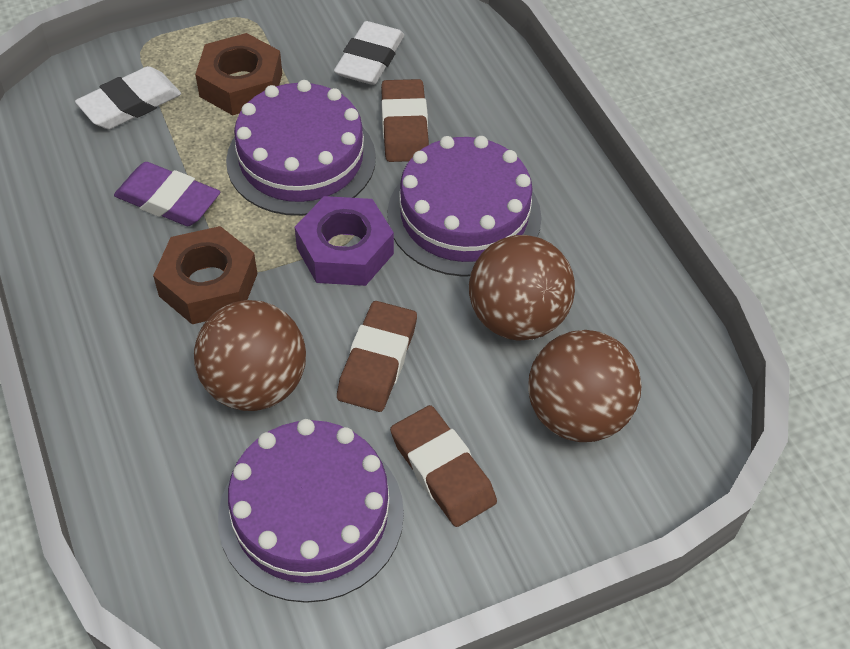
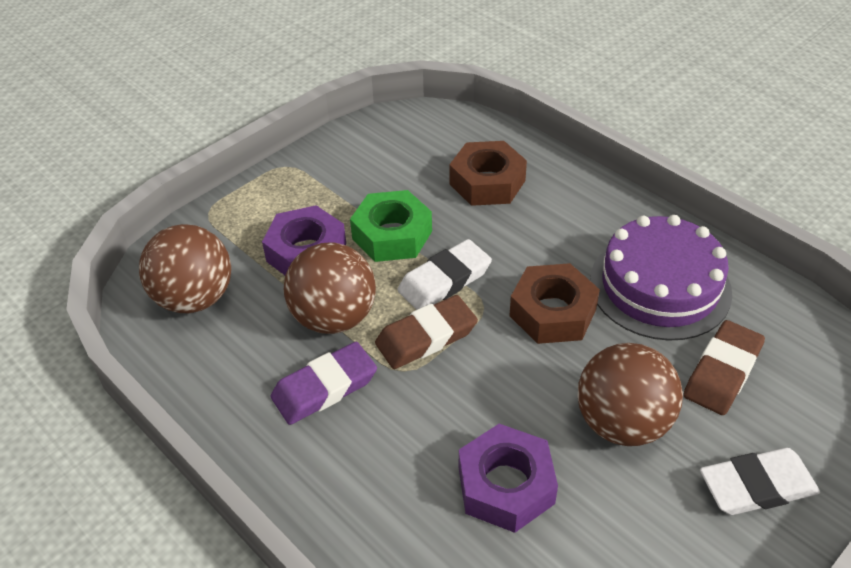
brown eraser: 3 -> 2
green nut: 0 -> 1
purple cake: 3 -> 1
purple nut: 1 -> 2

